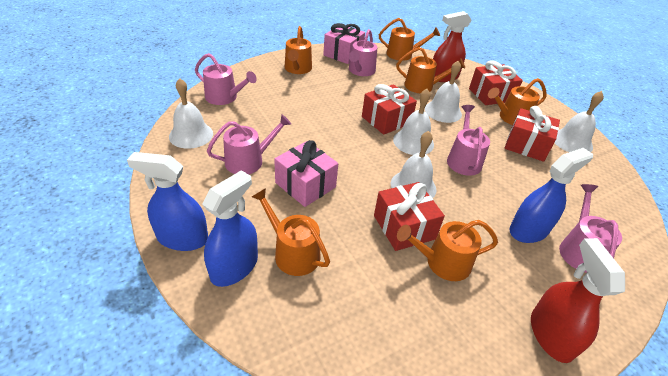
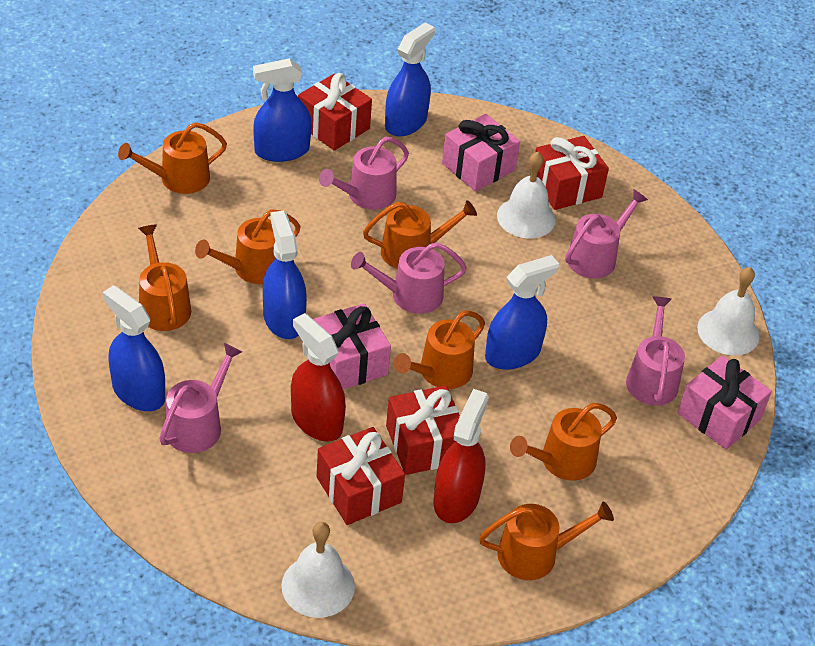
blue spray bottle: 3 -> 5
orange watering can: 6 -> 7
pink gift: 2 -> 3
white bell: 5 -> 3

